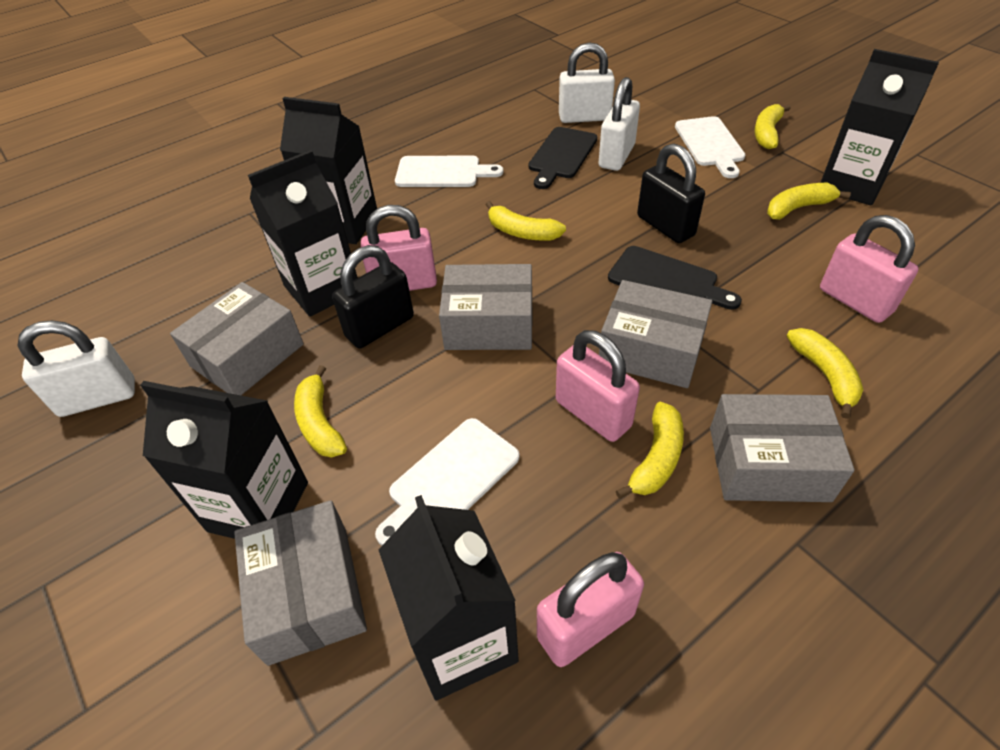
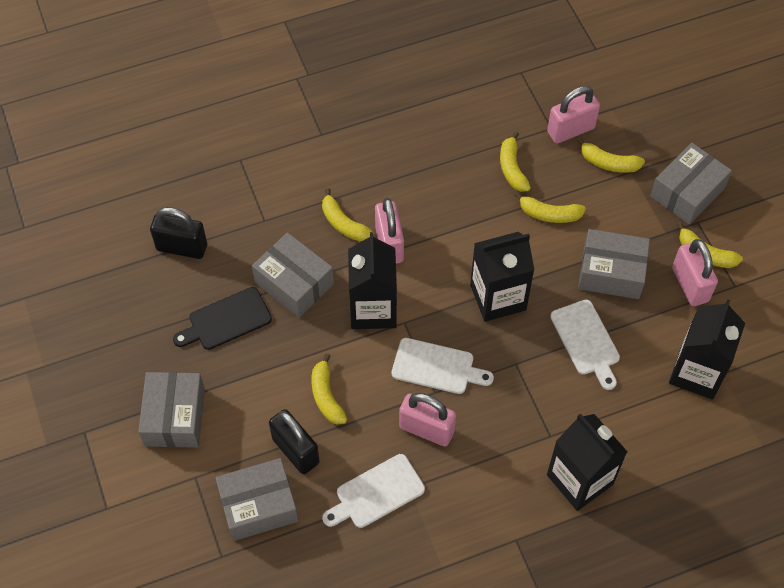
black carton: 5 -> 4
black cutting board: 2 -> 1
white padlock: 3 -> 0

